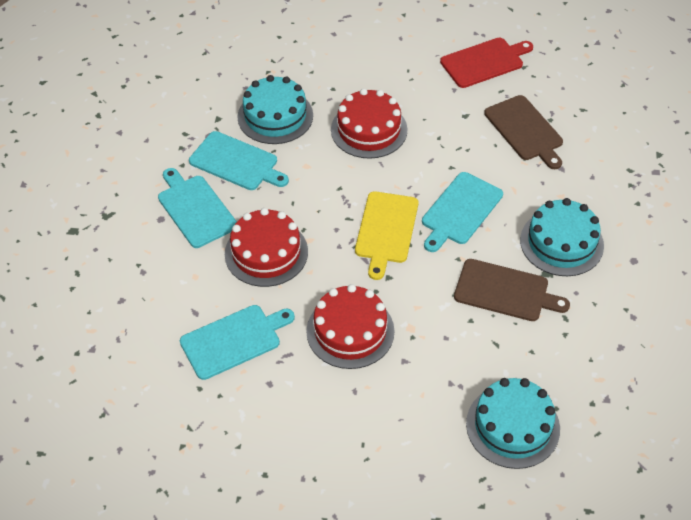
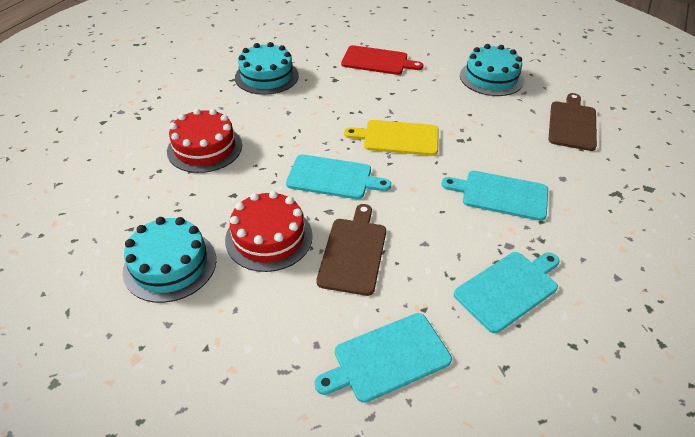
red cake: 3 -> 2

